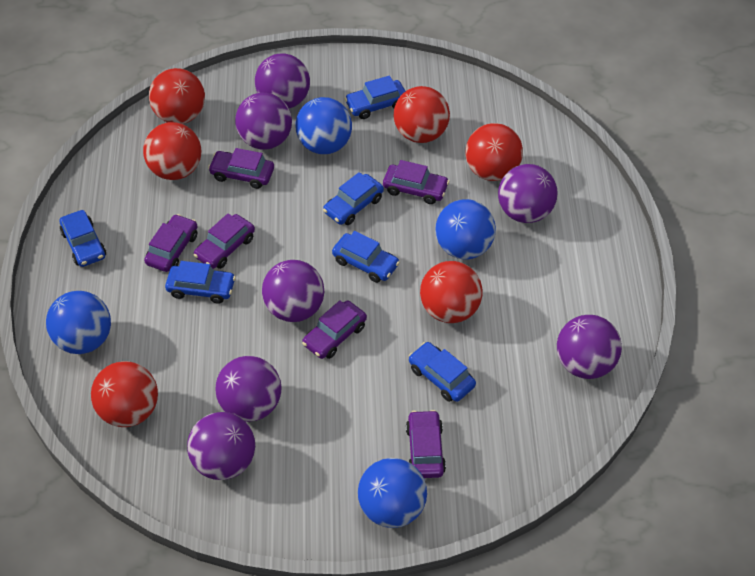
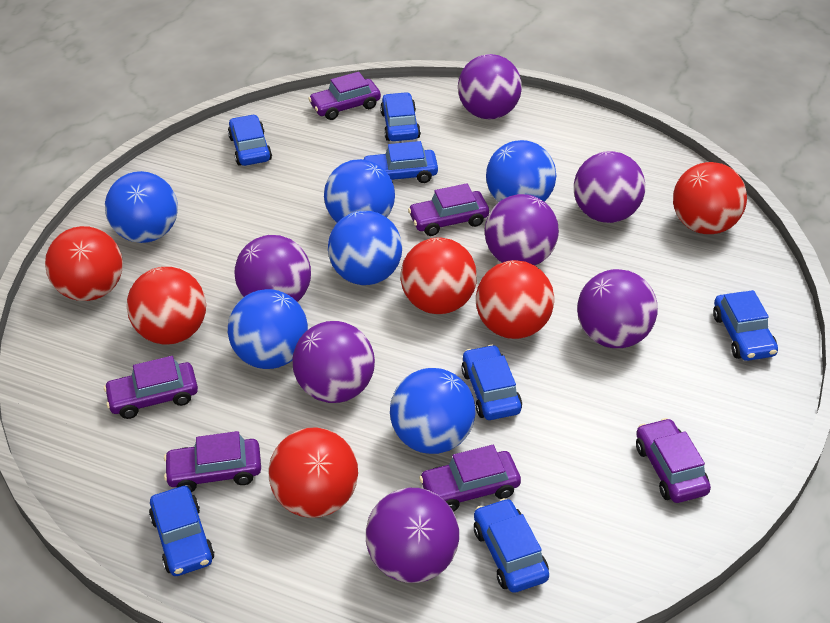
blue ball: 4 -> 6
blue car: 6 -> 7

